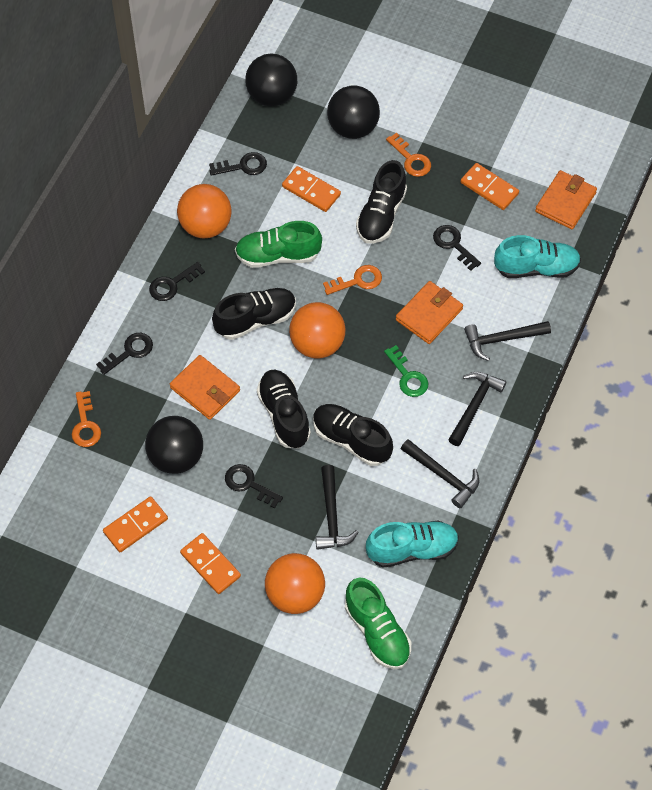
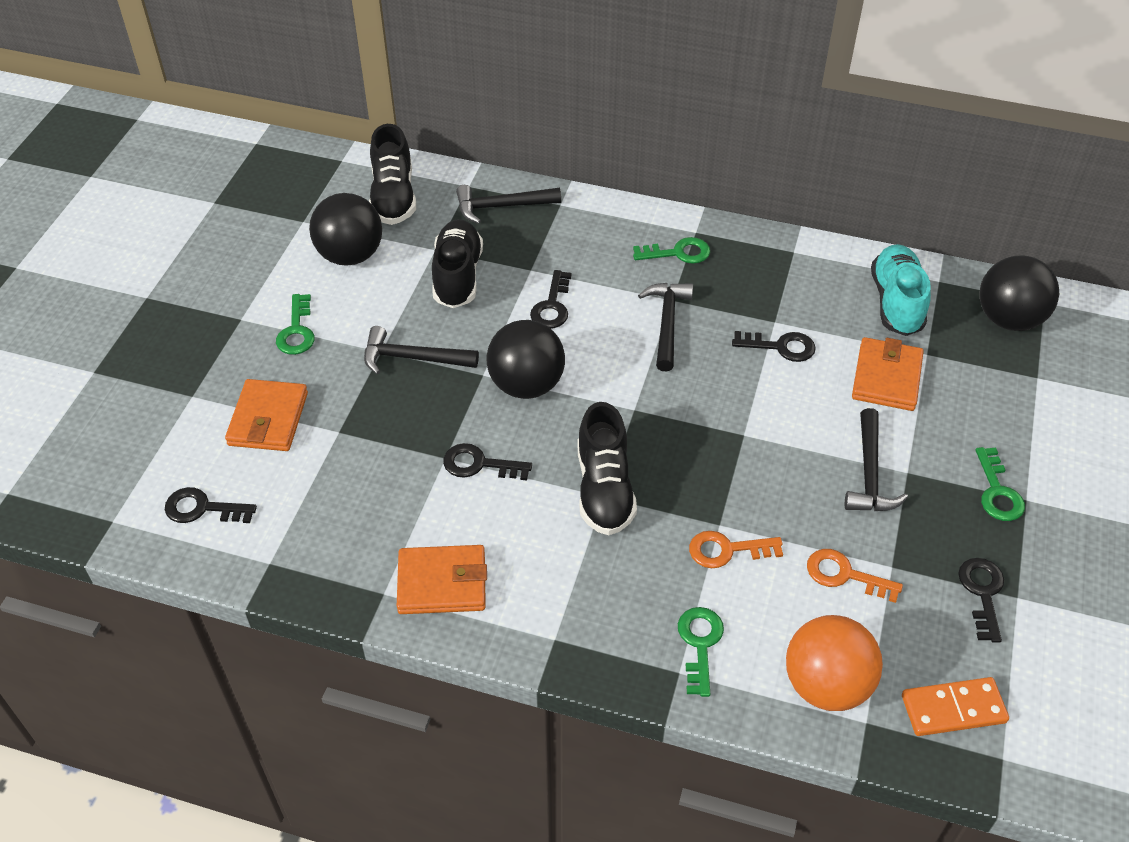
black shoe: 4 -> 3
green key: 1 -> 4
green shoe: 2 -> 0
orange ball: 3 -> 1
orange domino: 4 -> 1
orange key: 3 -> 2
turquoise shoe: 2 -> 1

